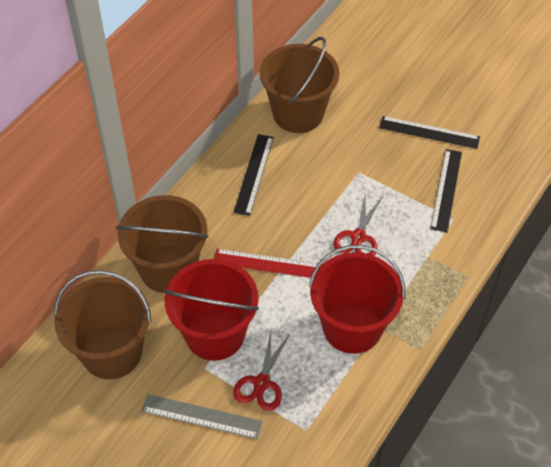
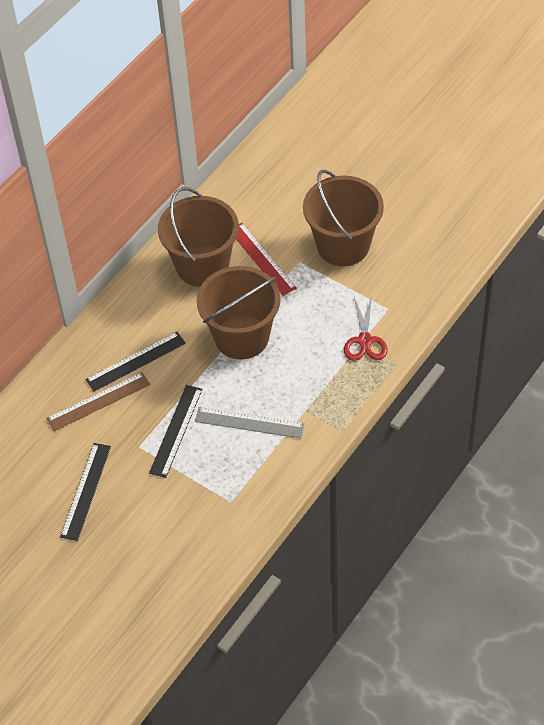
brown ruler: 0 -> 1
red bucket: 2 -> 0
red scissors: 2 -> 1

